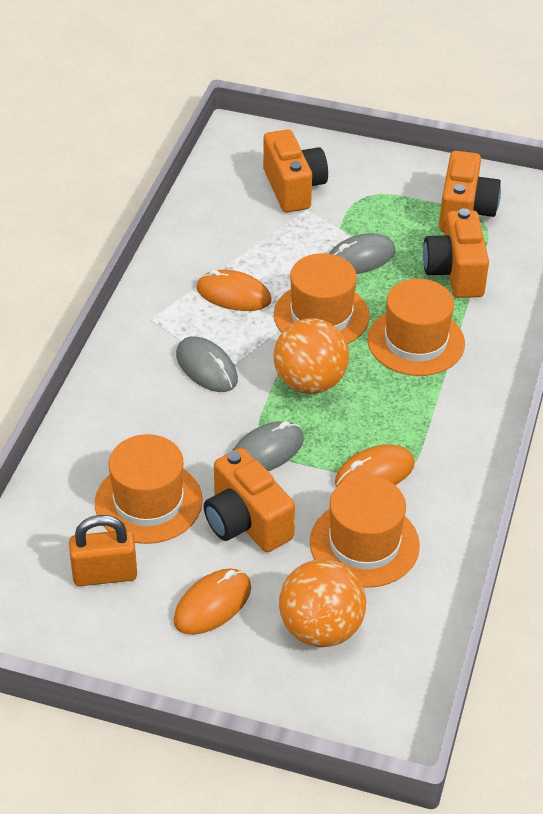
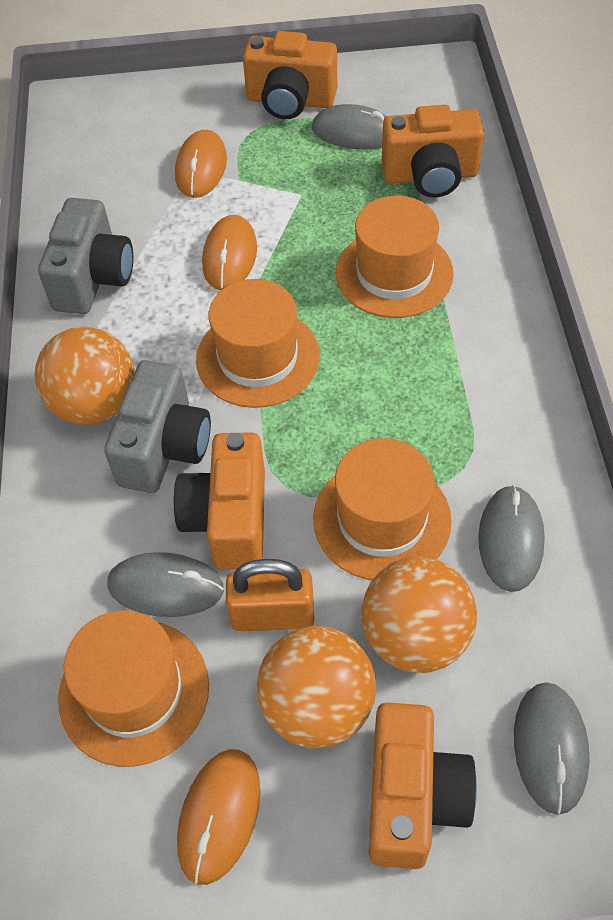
grey camera: 0 -> 2
grey mouse: 3 -> 4
orange ball: 2 -> 3

